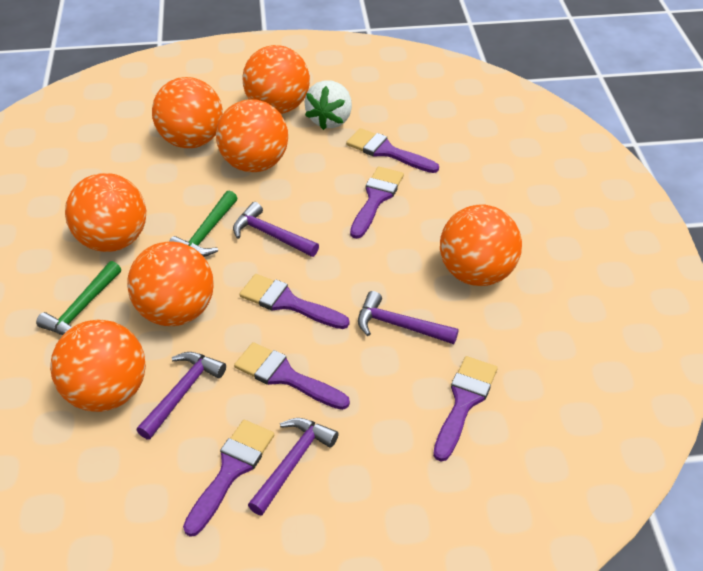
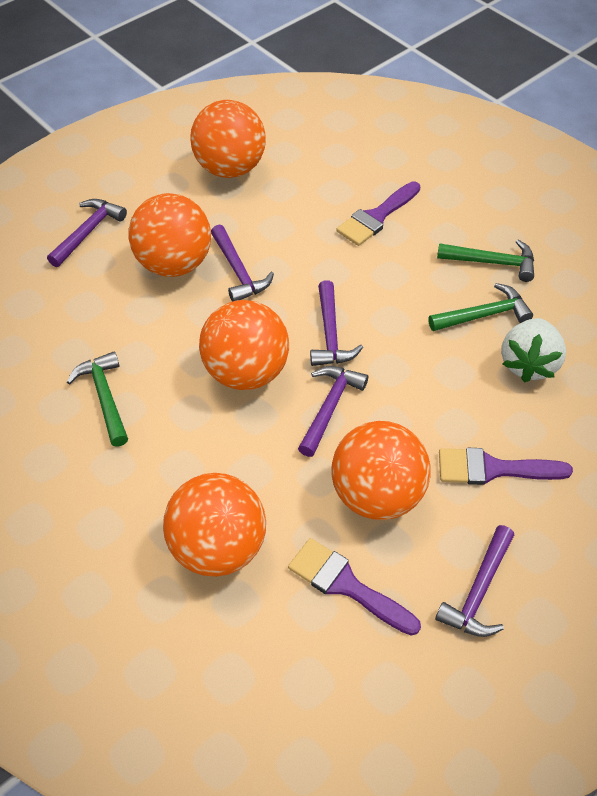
green hammer: 2 -> 3
orange ball: 7 -> 5
purple brush: 6 -> 3
purple hammer: 4 -> 5

